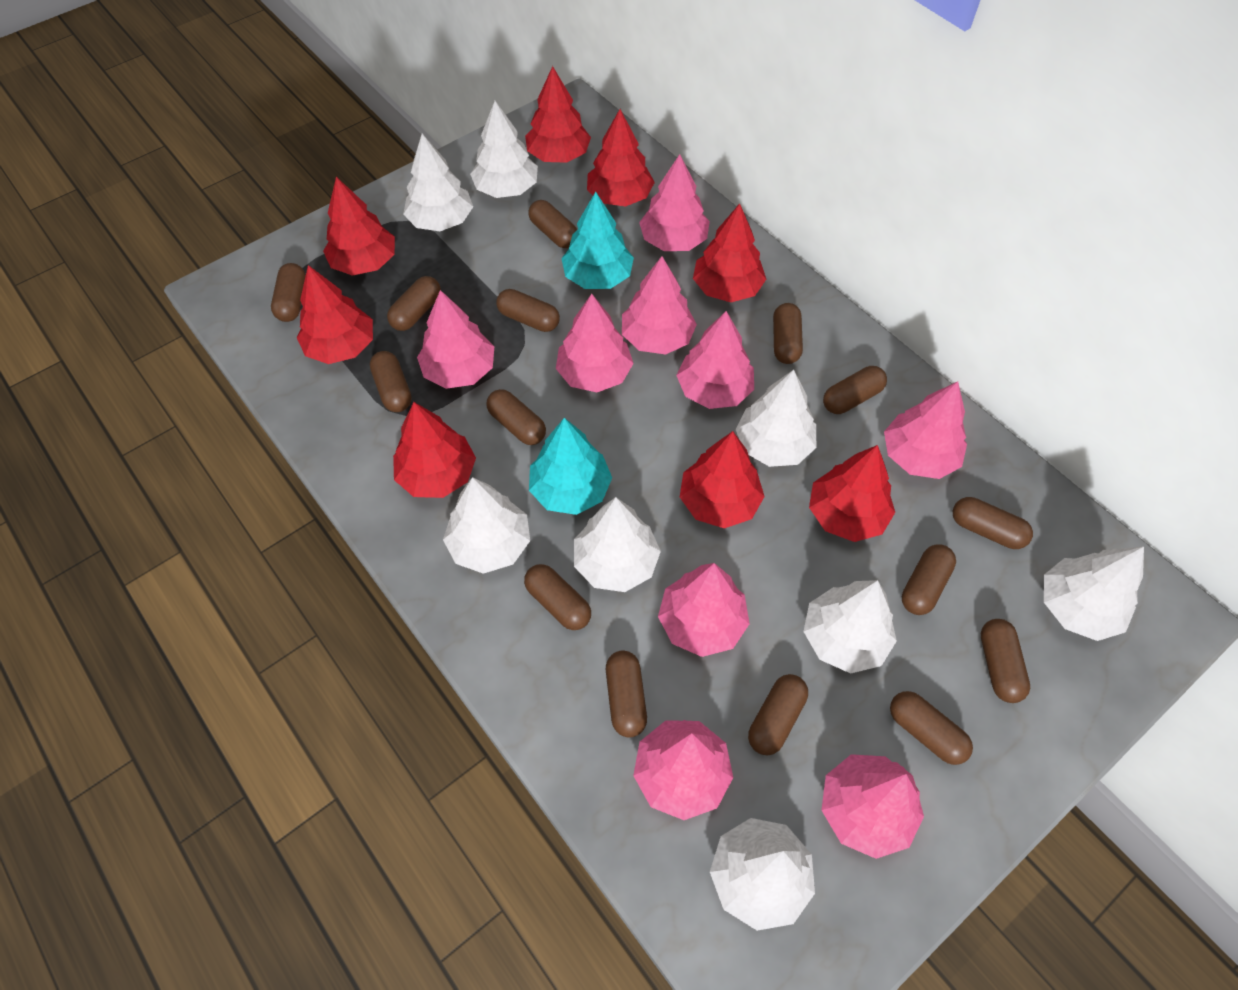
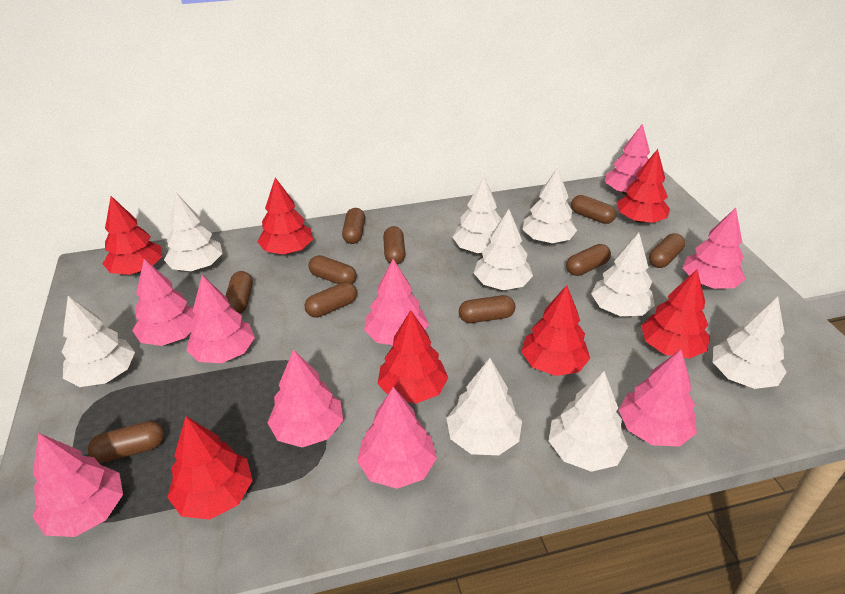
brown capsule: 15 -> 10
red tree: 8 -> 7
turquoise tree: 2 -> 0
white tree: 8 -> 9

